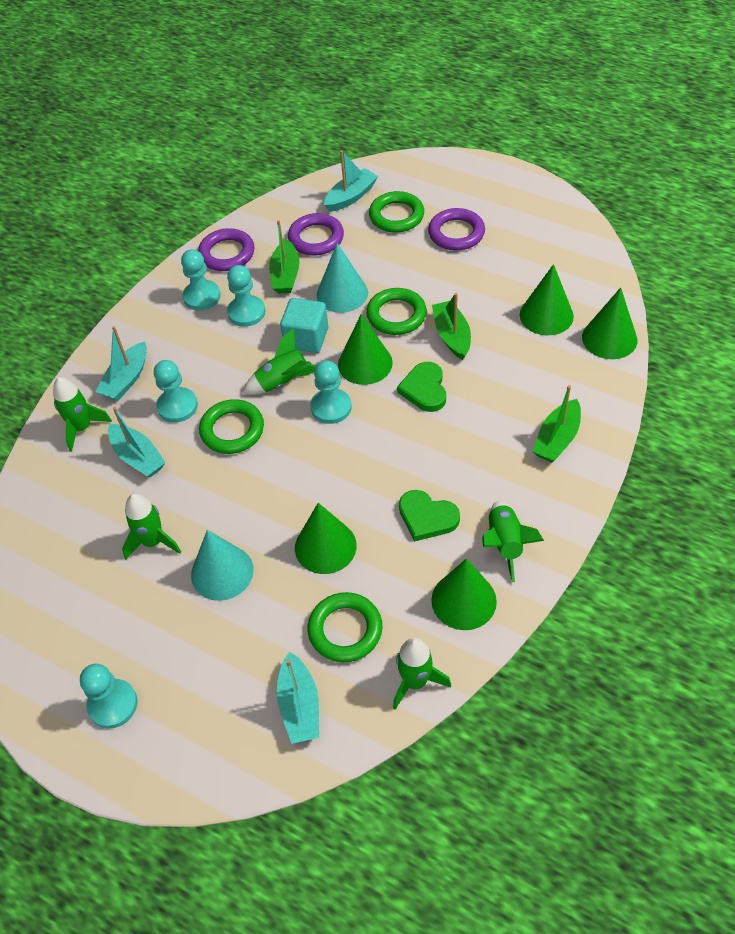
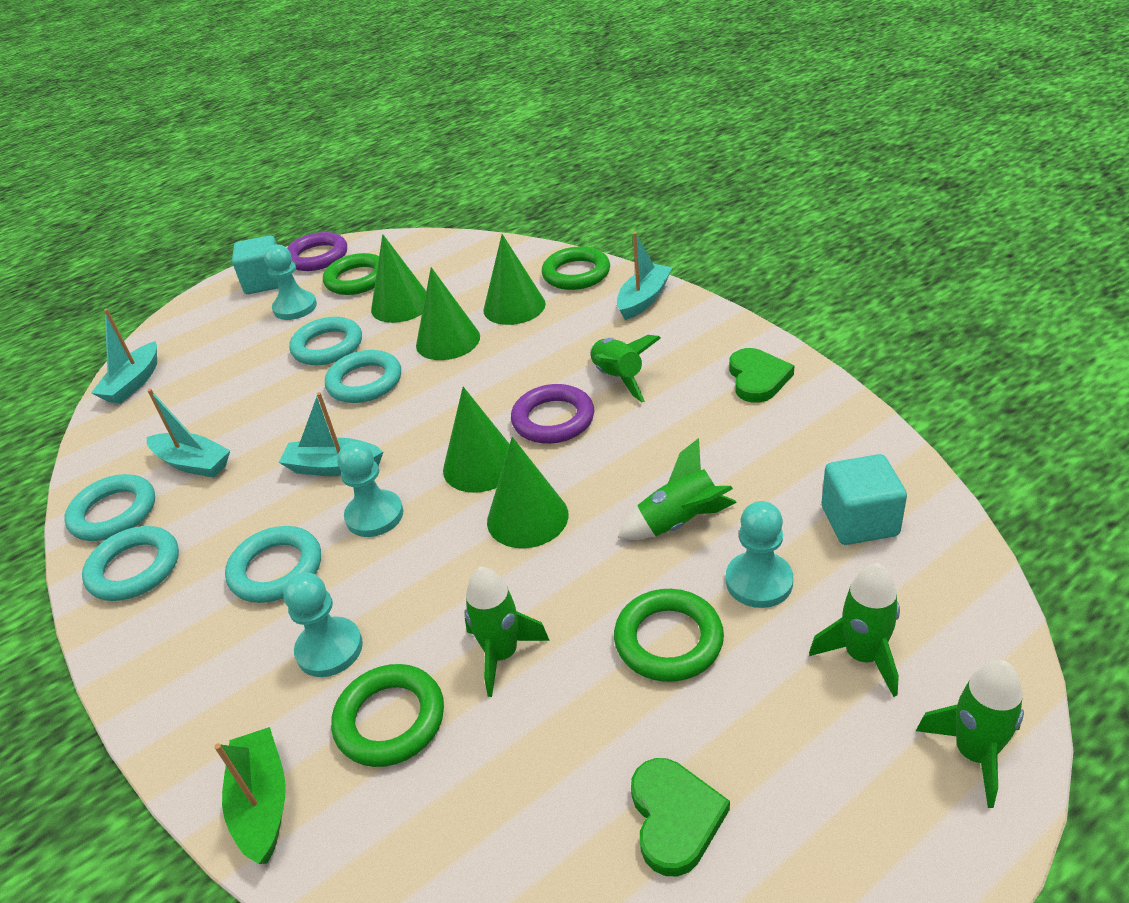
green boat: 3 -> 1
purple ring: 3 -> 2
turquoise cone: 2 -> 0
turquoise cube: 1 -> 2
turquoise pawn: 5 -> 4
turquoise ring: 0 -> 5

